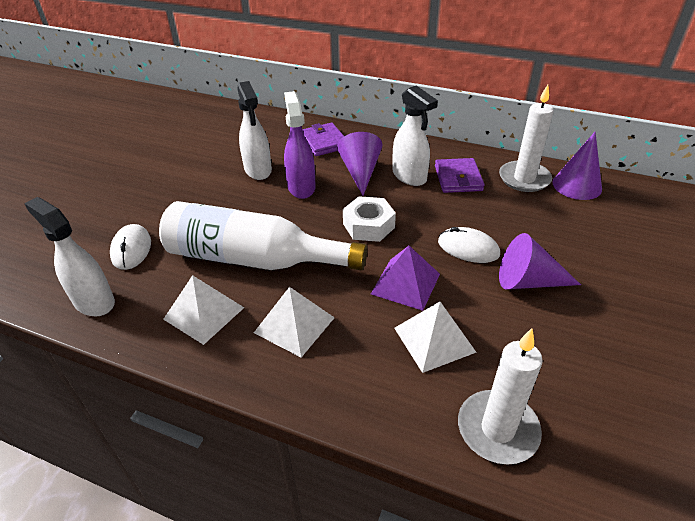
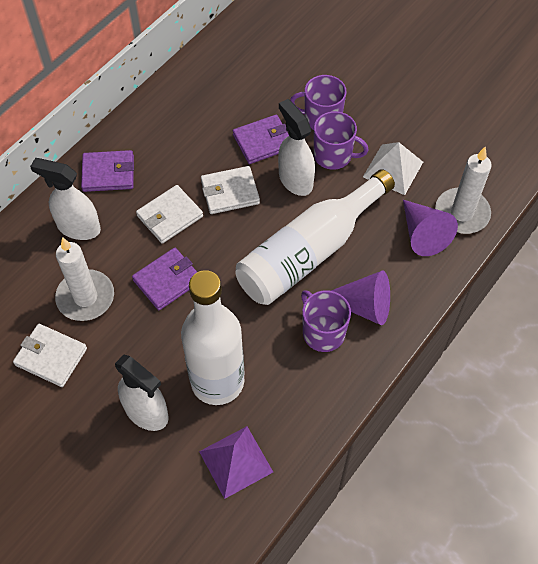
purple cone: 3 -> 2
purple mug: 0 -> 3
purple spray bottle: 1 -> 0
purple wallet: 2 -> 3
white bottle: 1 -> 2
white mouse: 2 -> 0
white nut: 1 -> 0
white pyramid: 3 -> 1
white wallet: 0 -> 3

